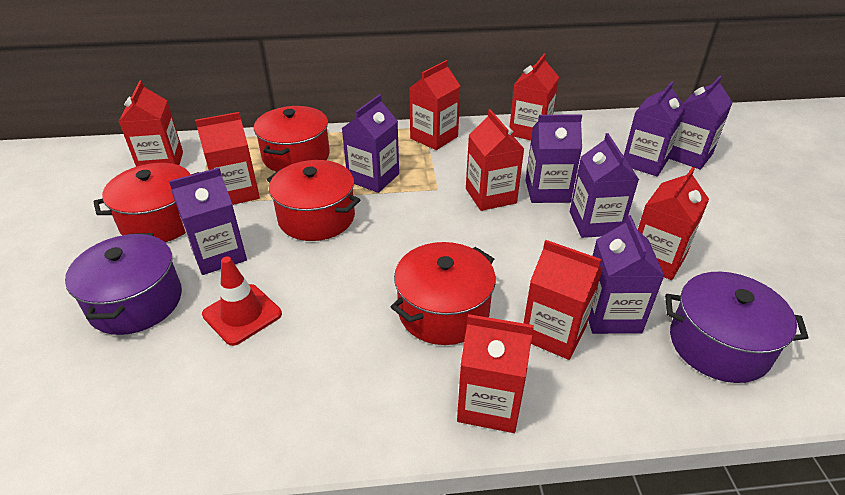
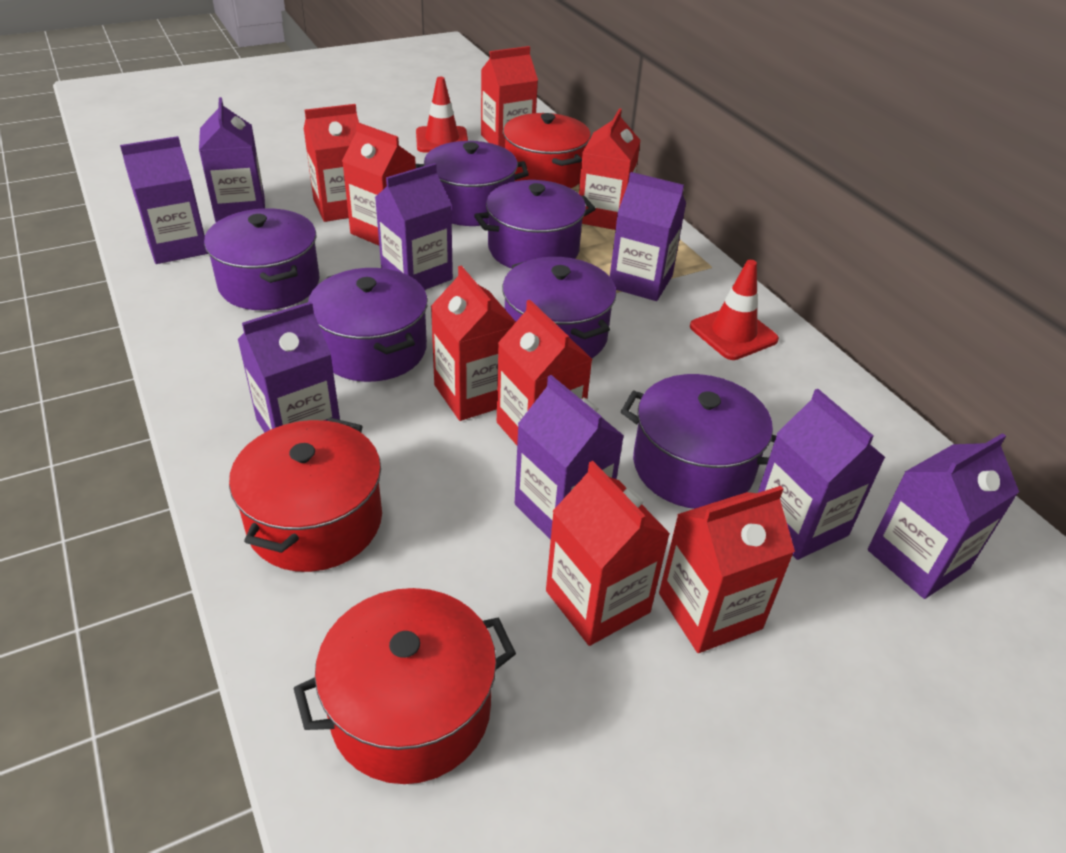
purple carton: 7 -> 8
purple pot: 2 -> 6
red pot: 4 -> 3
red traffic cone: 1 -> 2

